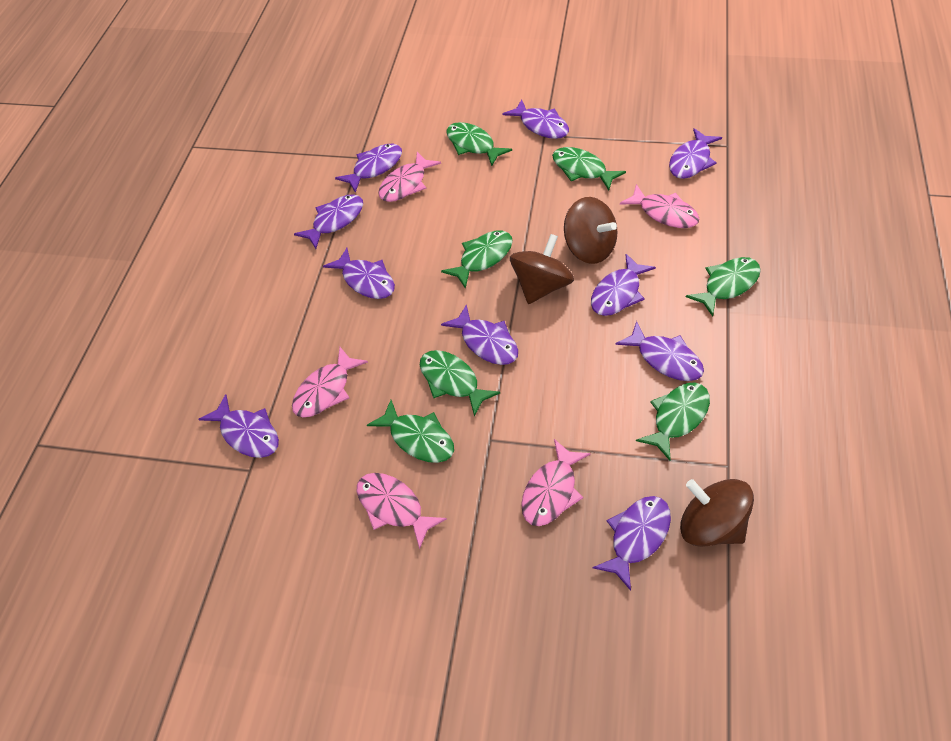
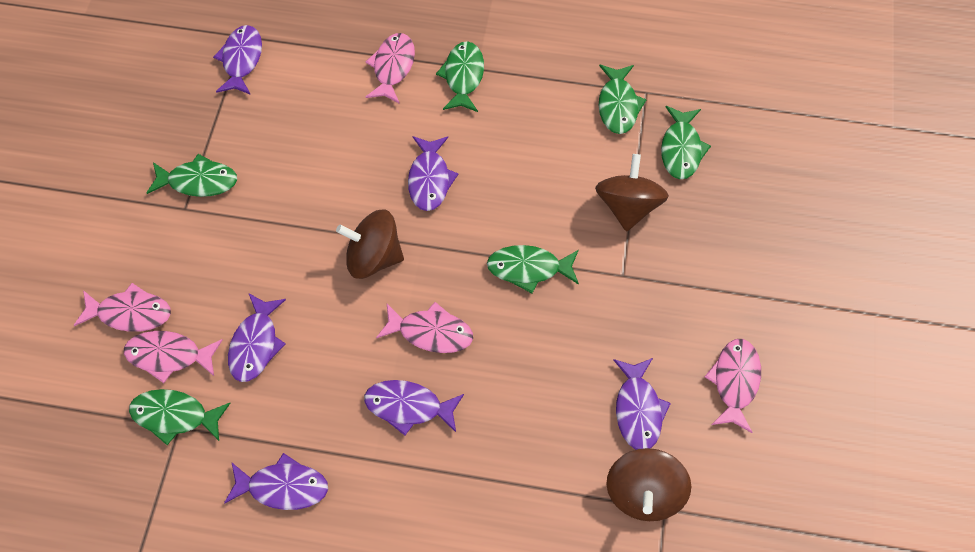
green fish: 7 -> 6
purple fish: 10 -> 6

